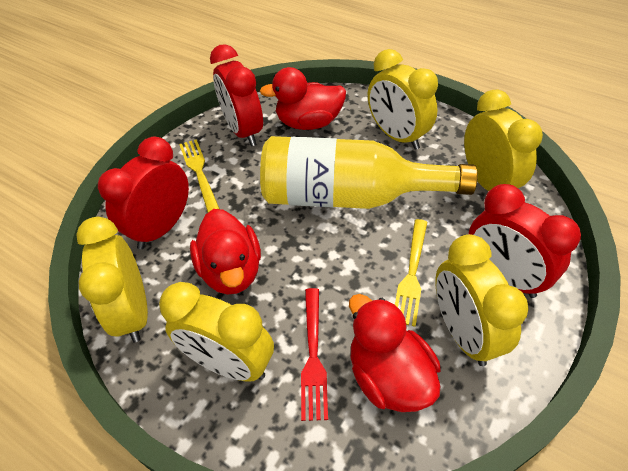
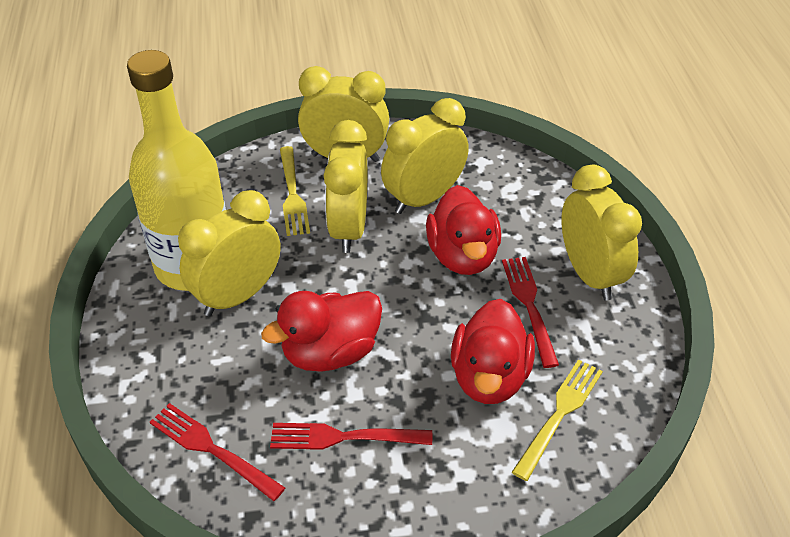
red clock: 3 -> 0
red fork: 1 -> 3

